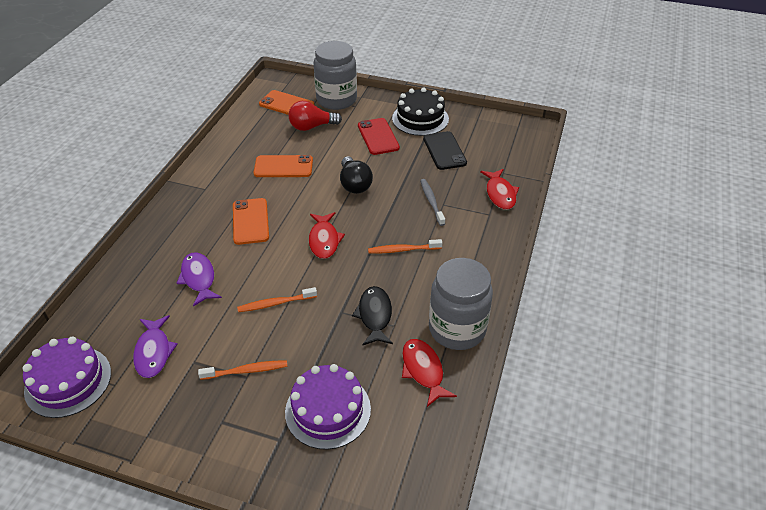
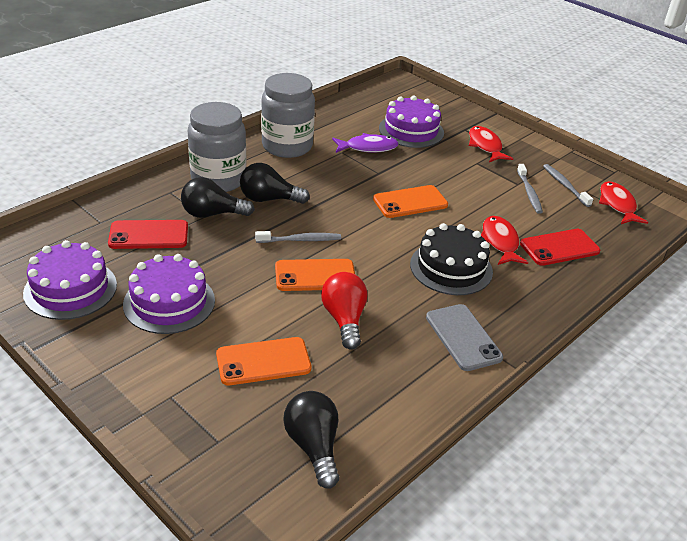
black fish: 1 -> 0
black light bulb: 1 -> 3
black phone: 1 -> 0
grey phone: 0 -> 1
grey toothbrush: 1 -> 3
orange toothbrush: 3 -> 0
purple cake: 2 -> 3
purple fish: 2 -> 1
red phone: 1 -> 2

